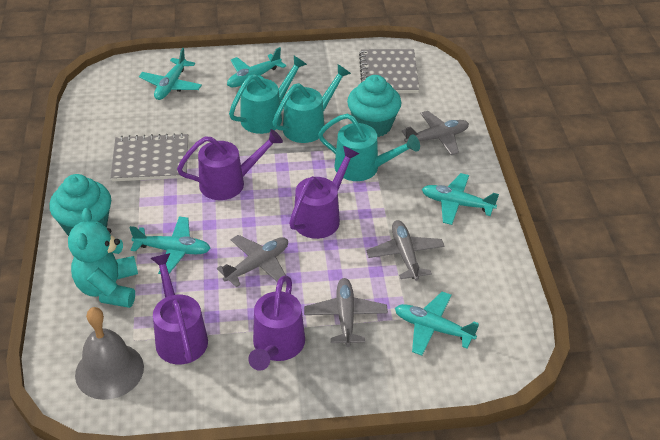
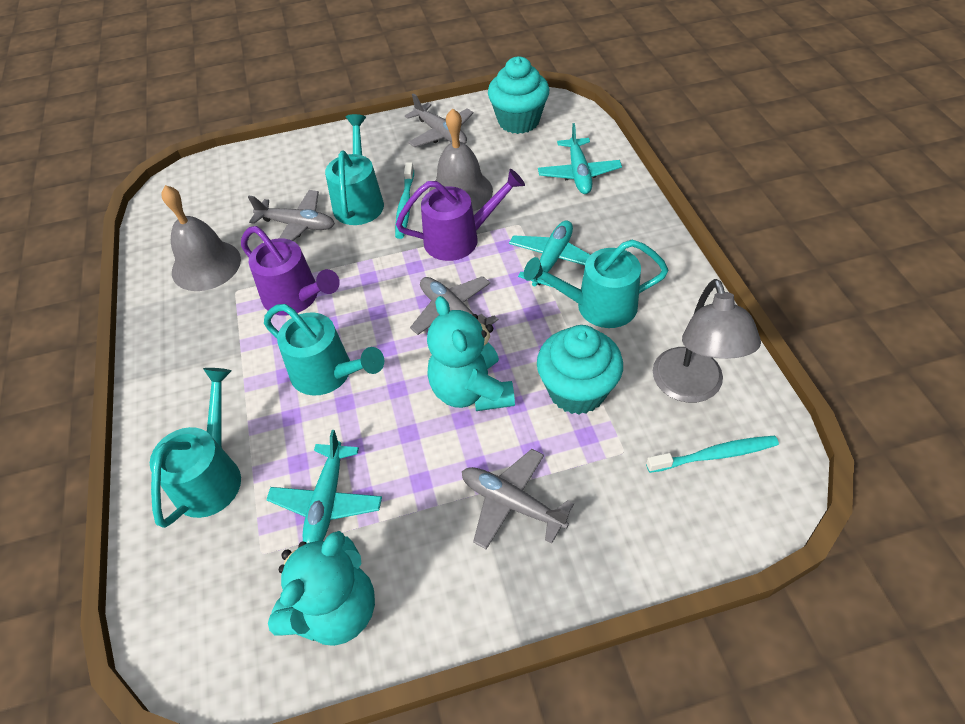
grey bell: 1 -> 2
grey lamp: 0 -> 1
grey notebook: 2 -> 0
purple watering can: 4 -> 2
turquoise plane: 5 -> 3
turquoise teddy bear: 1 -> 2
turquoise toothbrush: 0 -> 2
turquoise watering can: 3 -> 4

